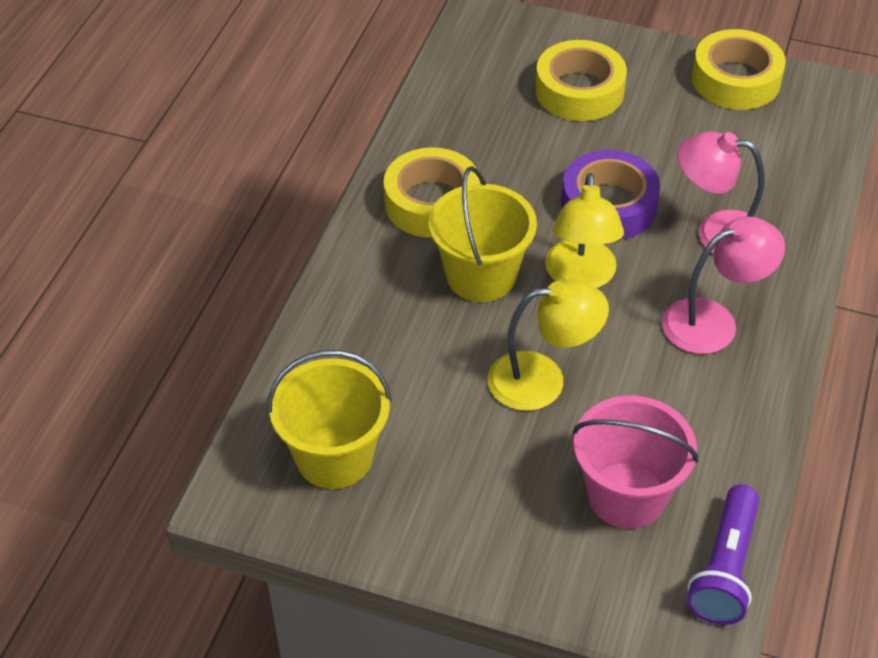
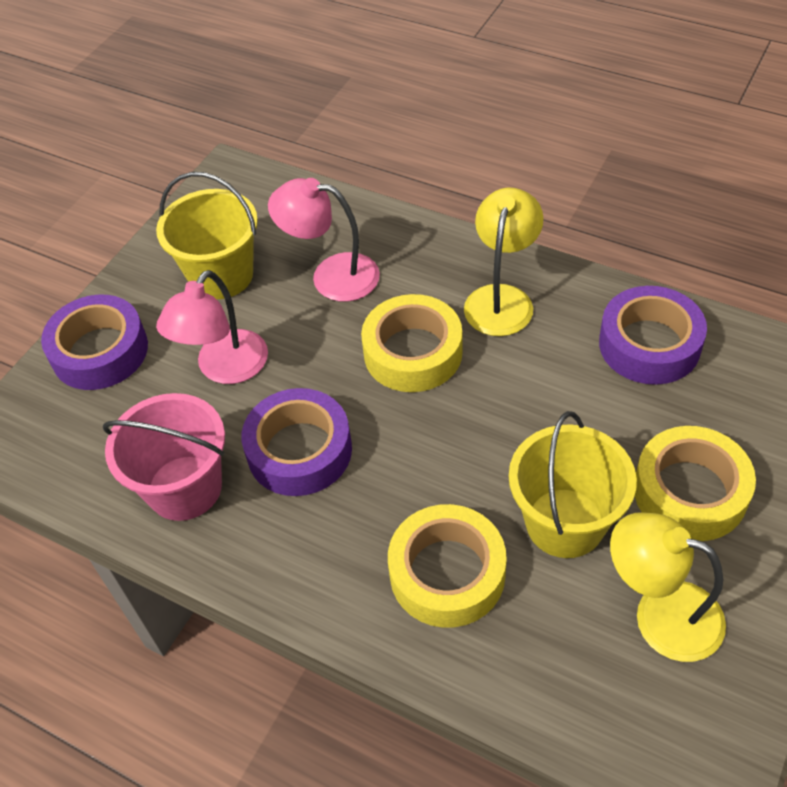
purple flashlight: 1 -> 0
purple tape: 1 -> 3

